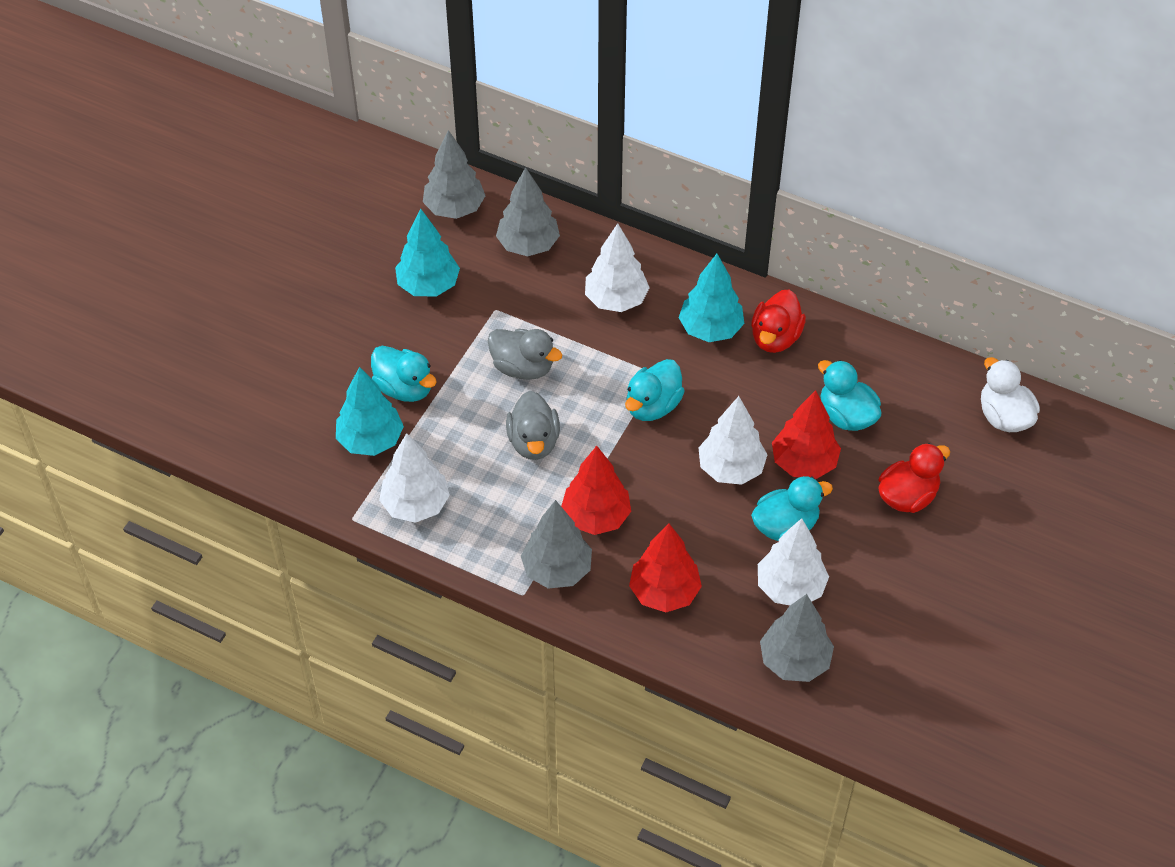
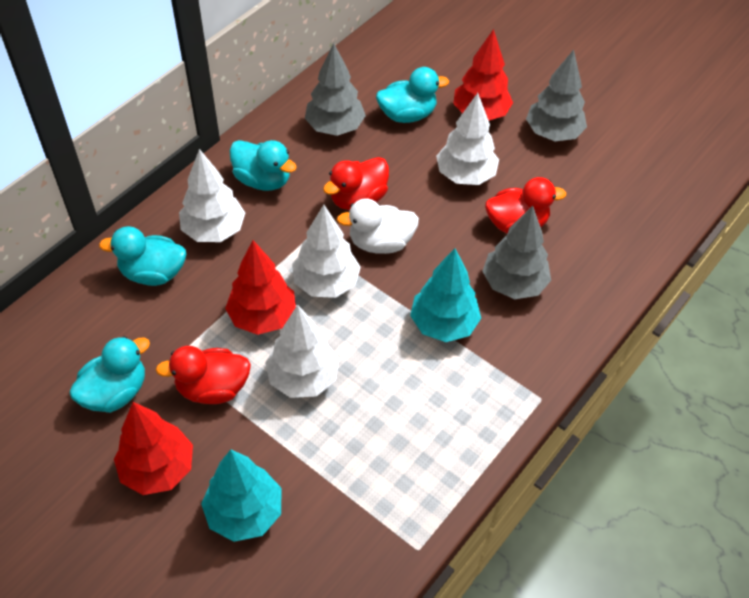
grey duck: 2 -> 0
grey tree: 4 -> 3
red duck: 2 -> 3
turquoise tree: 3 -> 2

